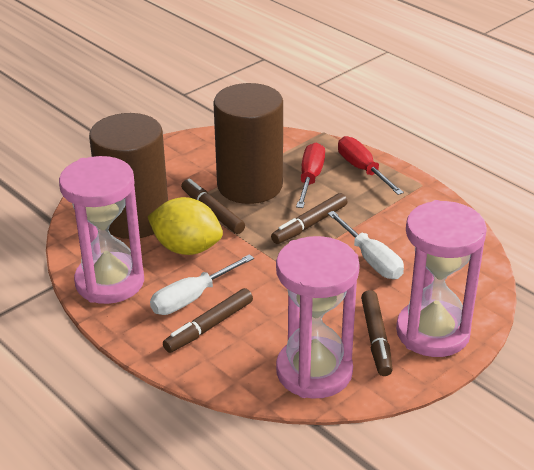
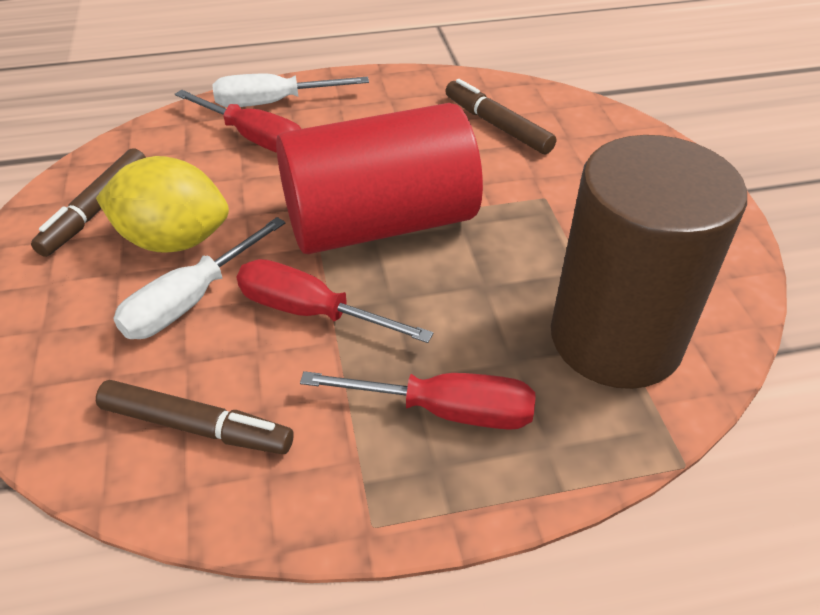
brown cylinder: 2 -> 1
brown marker: 4 -> 3
pink hourglass: 3 -> 0
red cylinder: 0 -> 1
red screwdriver: 2 -> 3

